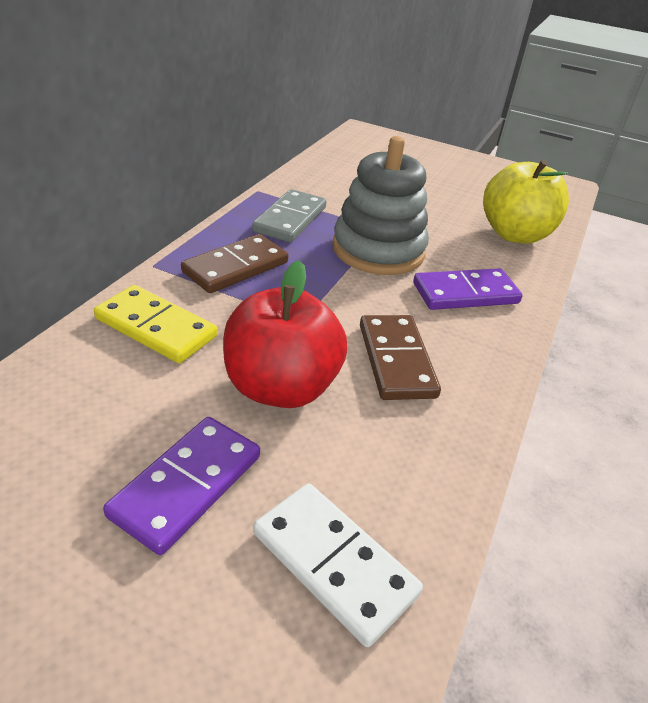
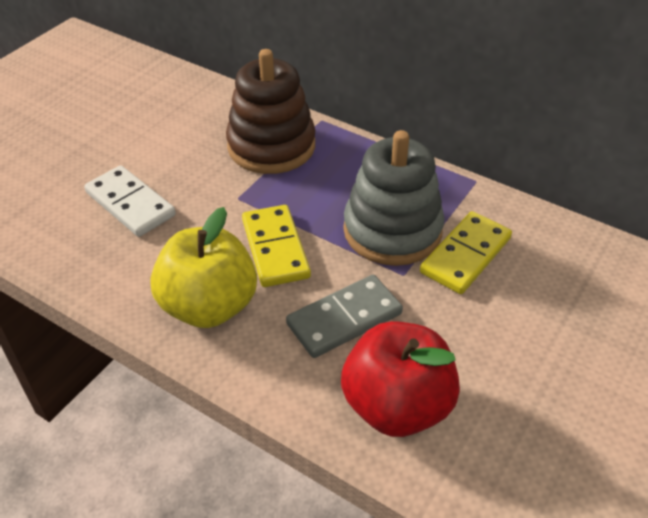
brown domino: 2 -> 0
brown stacking toy: 0 -> 1
purple domino: 2 -> 0
yellow domino: 1 -> 2

